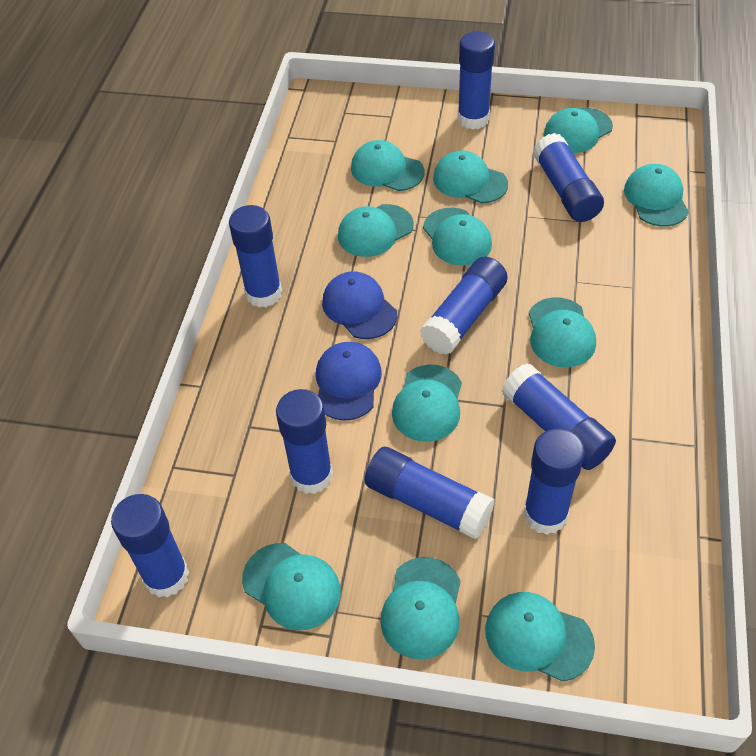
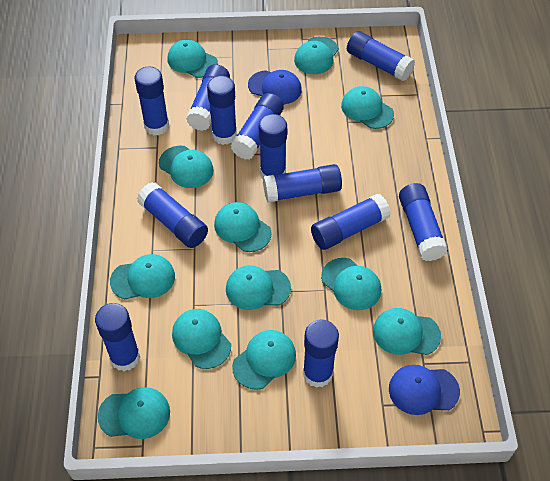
blue glue stick: 9 -> 12
turquoise cap: 11 -> 12

